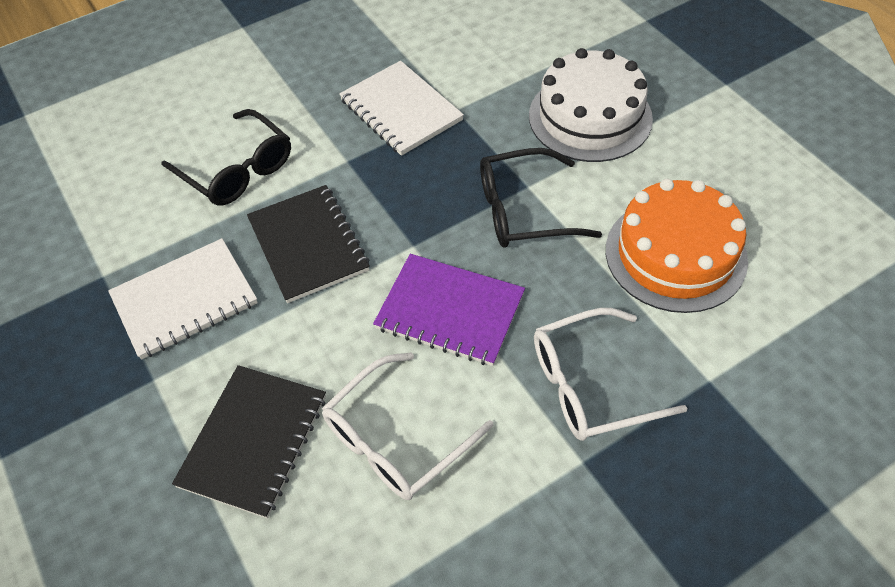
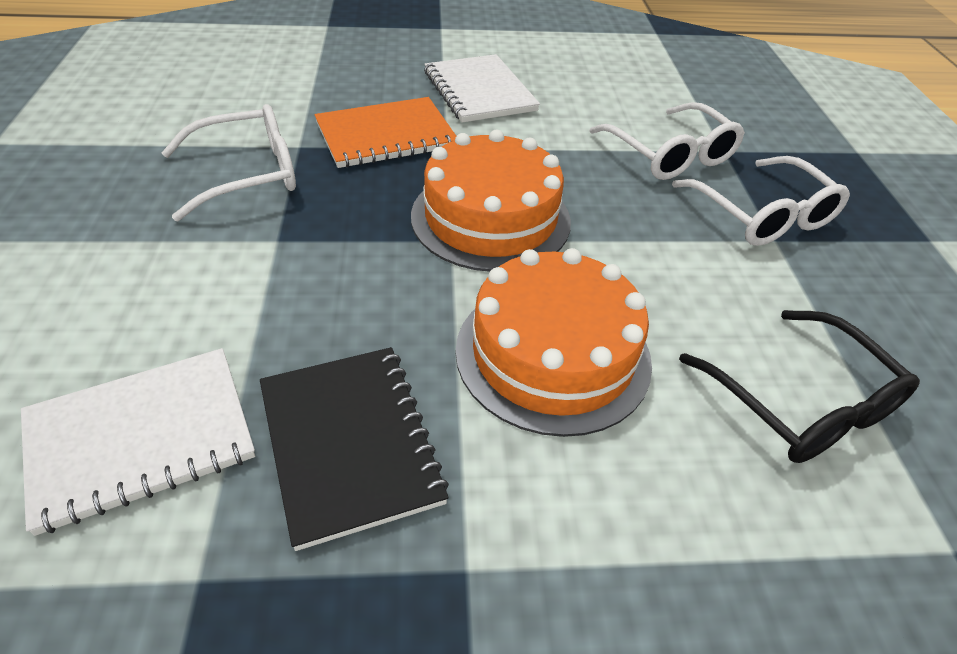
black glasses: 2 -> 1
black notebook: 2 -> 1
orange cake: 1 -> 2
orange notebook: 0 -> 1
purple notebook: 1 -> 0
white cake: 1 -> 0
white glasses: 2 -> 3

